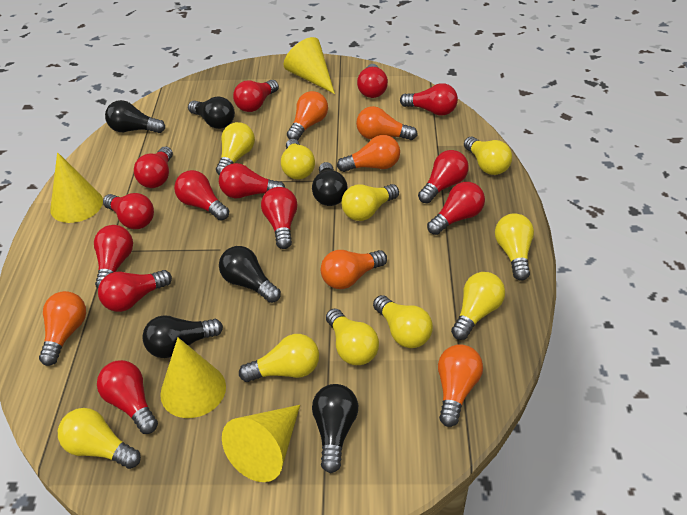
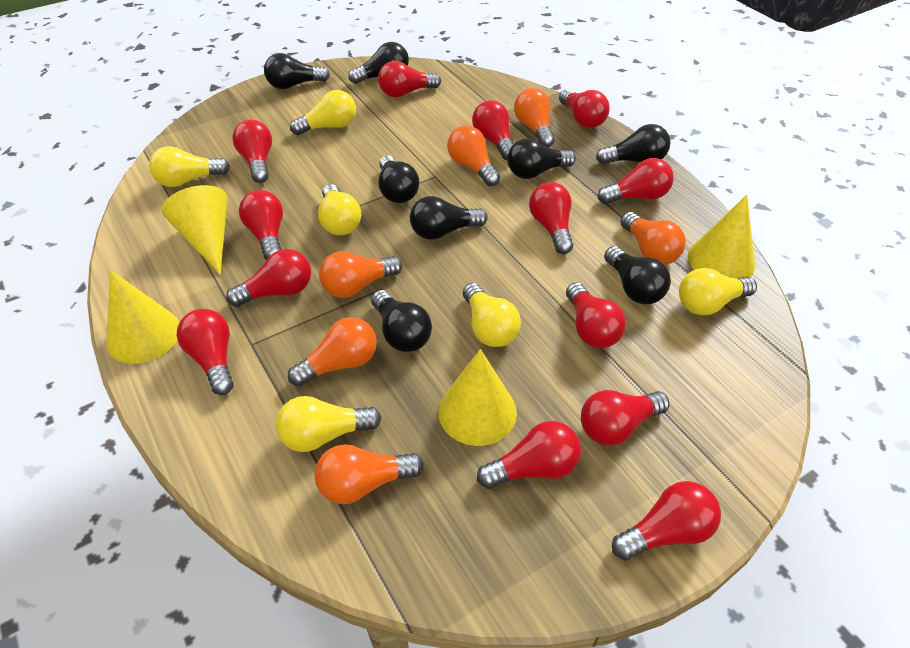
black light bulb: 6 -> 8
yellow light bulb: 10 -> 6

